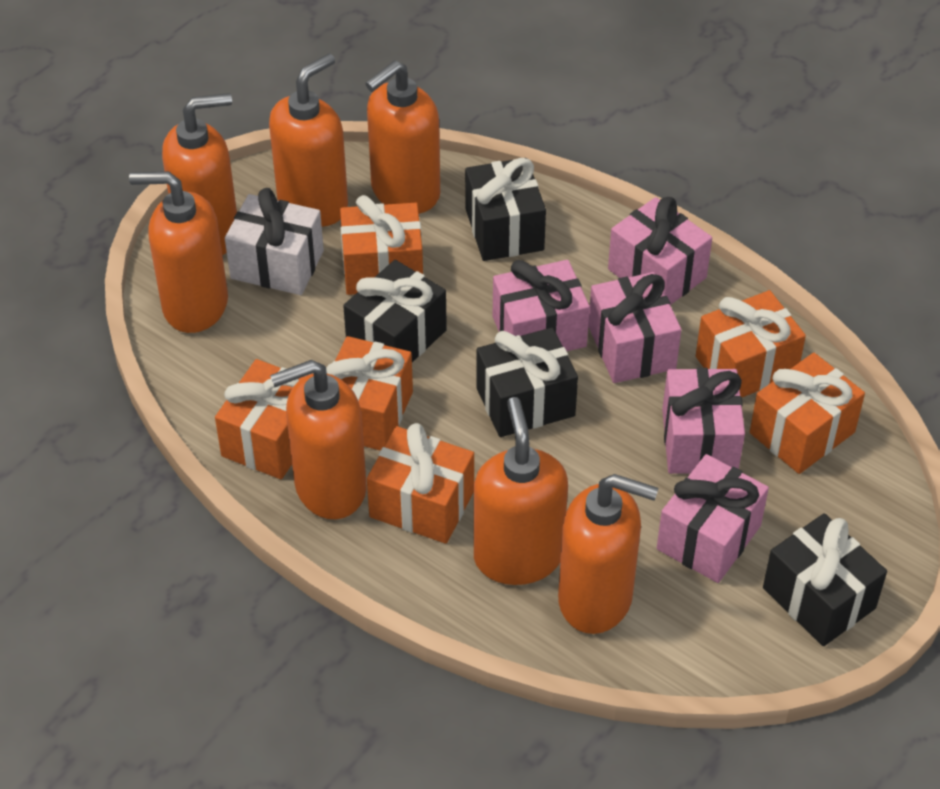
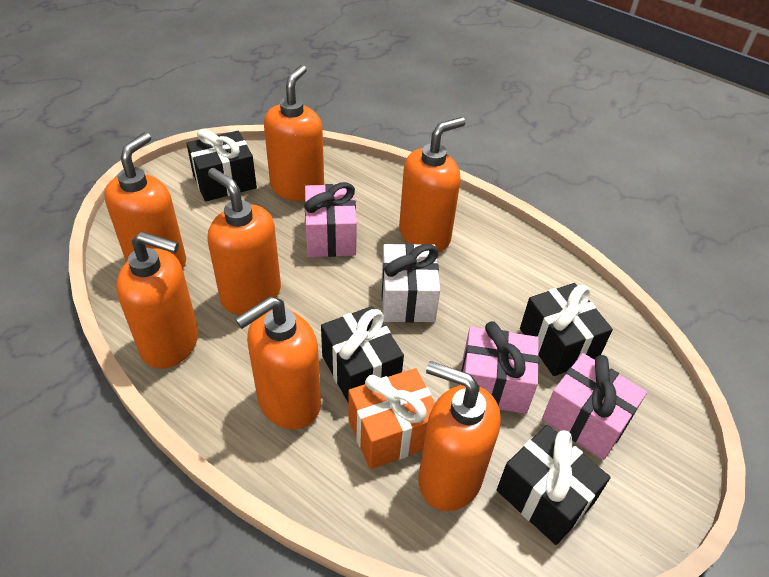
orange gift: 6 -> 1
pink gift: 5 -> 3

